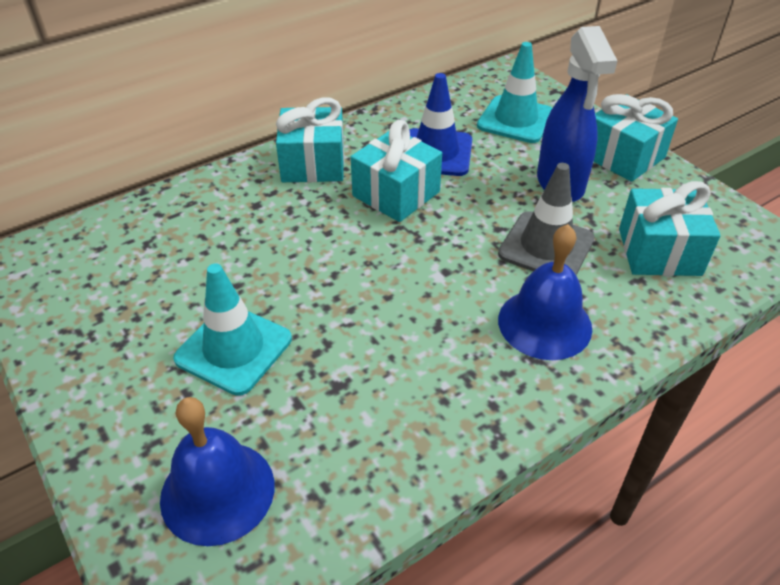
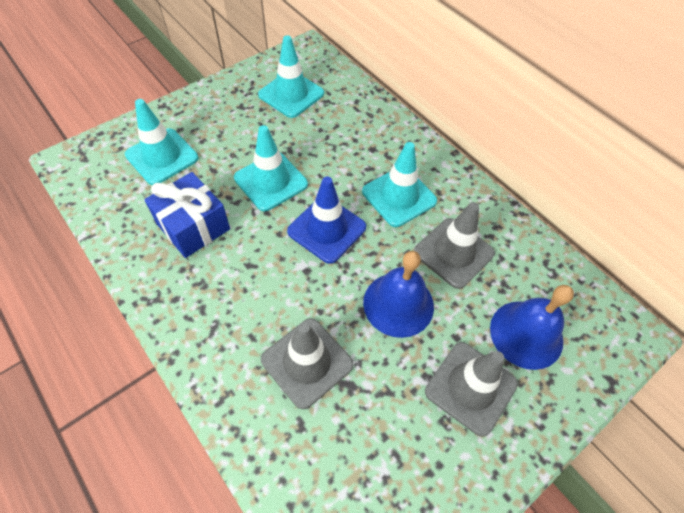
blue gift: 0 -> 1
blue spray bottle: 1 -> 0
grey traffic cone: 1 -> 3
turquoise gift: 4 -> 0
turquoise traffic cone: 2 -> 4

